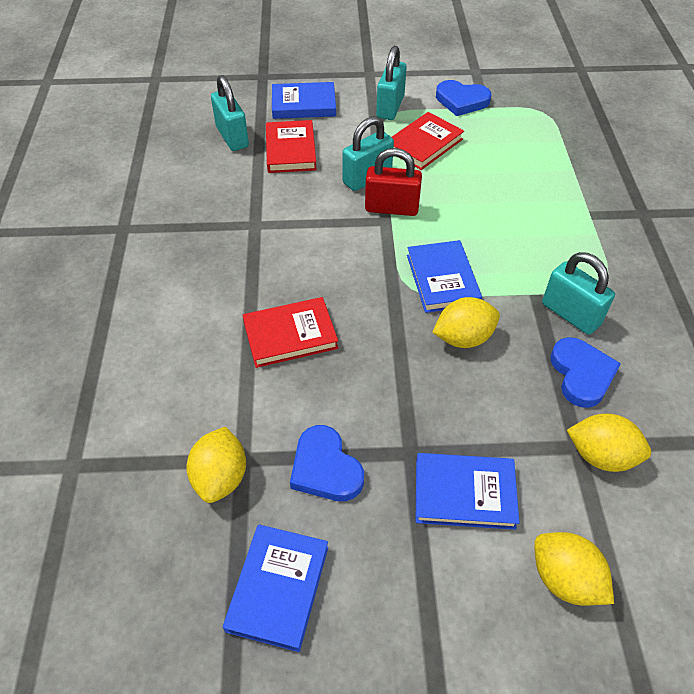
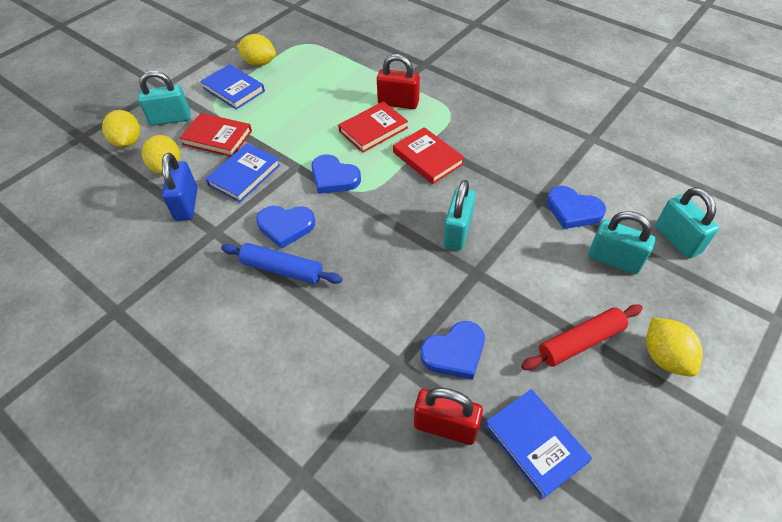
blue book: 4 -> 3
blue heart: 3 -> 4
blue padlock: 0 -> 1
blue rolling pin: 0 -> 1
red padlock: 1 -> 2
red rolling pin: 0 -> 1

